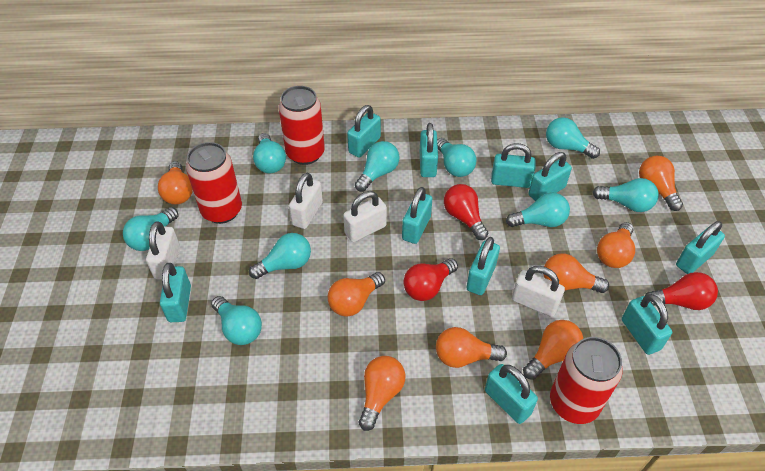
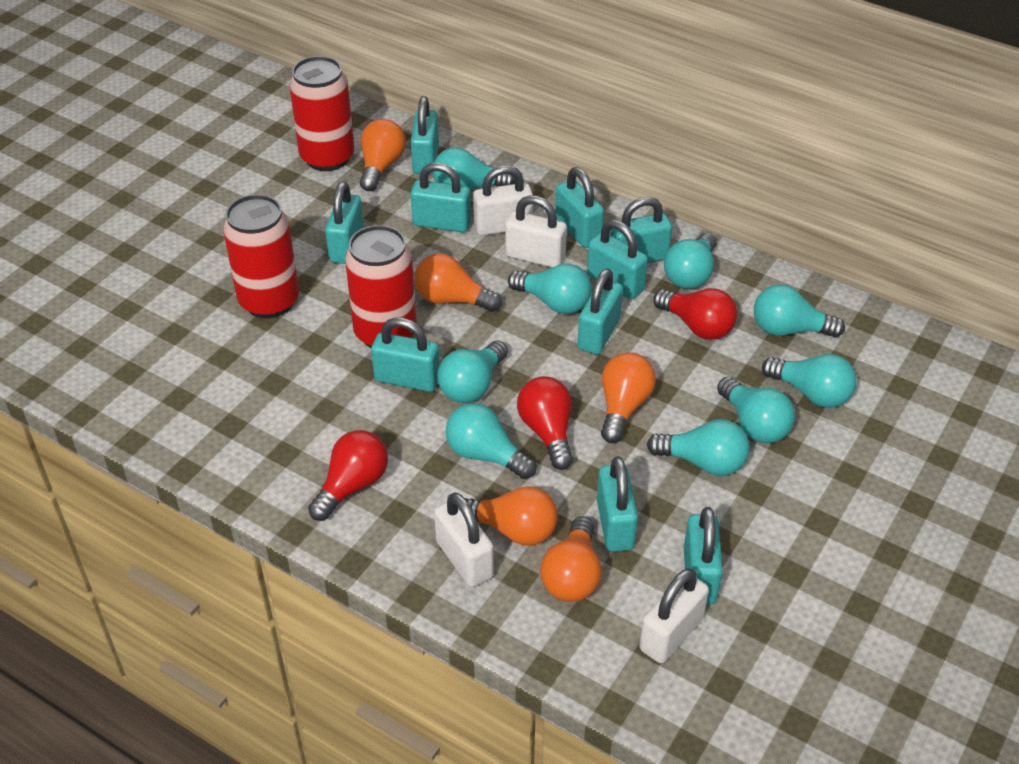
orange light bulb: 8 -> 5

